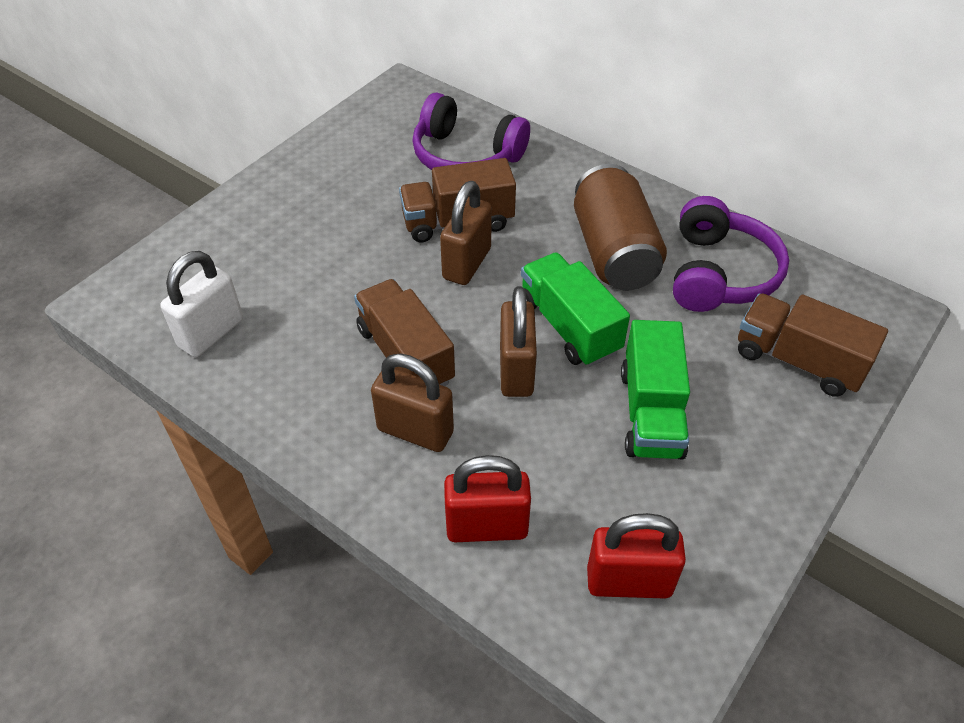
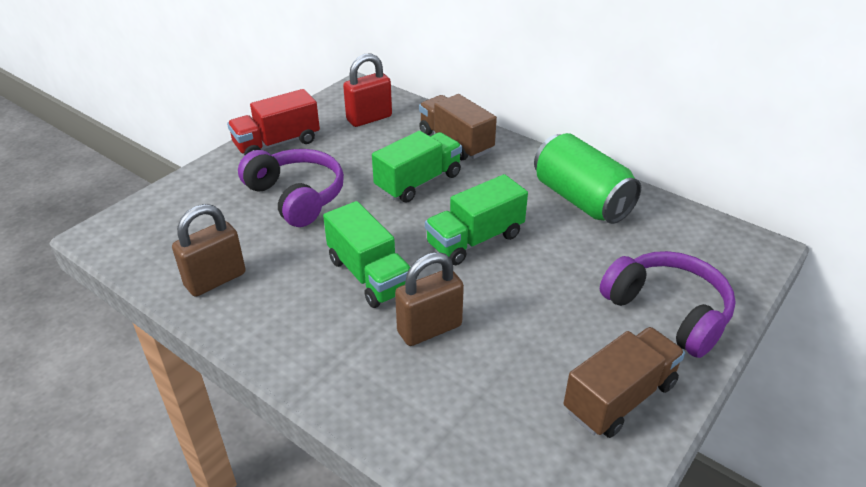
brown can: 1 -> 0
brown padlock: 3 -> 2
brown truck: 3 -> 2
green can: 0 -> 1
green truck: 2 -> 3
red padlock: 2 -> 1
red truck: 0 -> 1
white padlock: 1 -> 0

